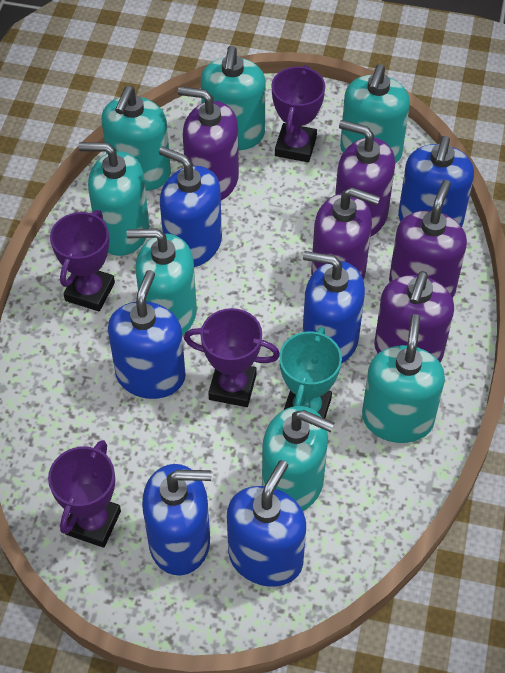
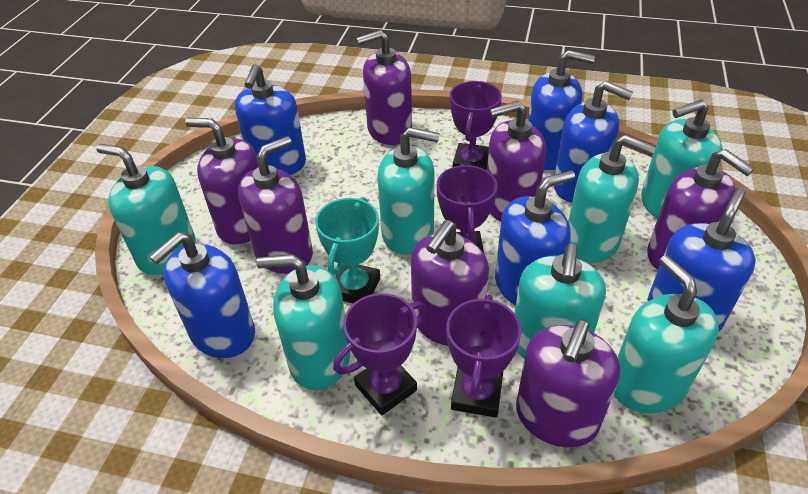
purple soap dispenser: 5 -> 7

